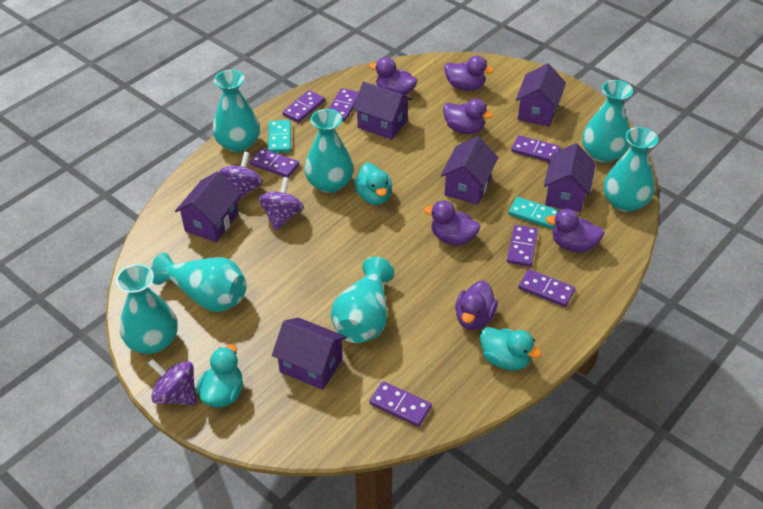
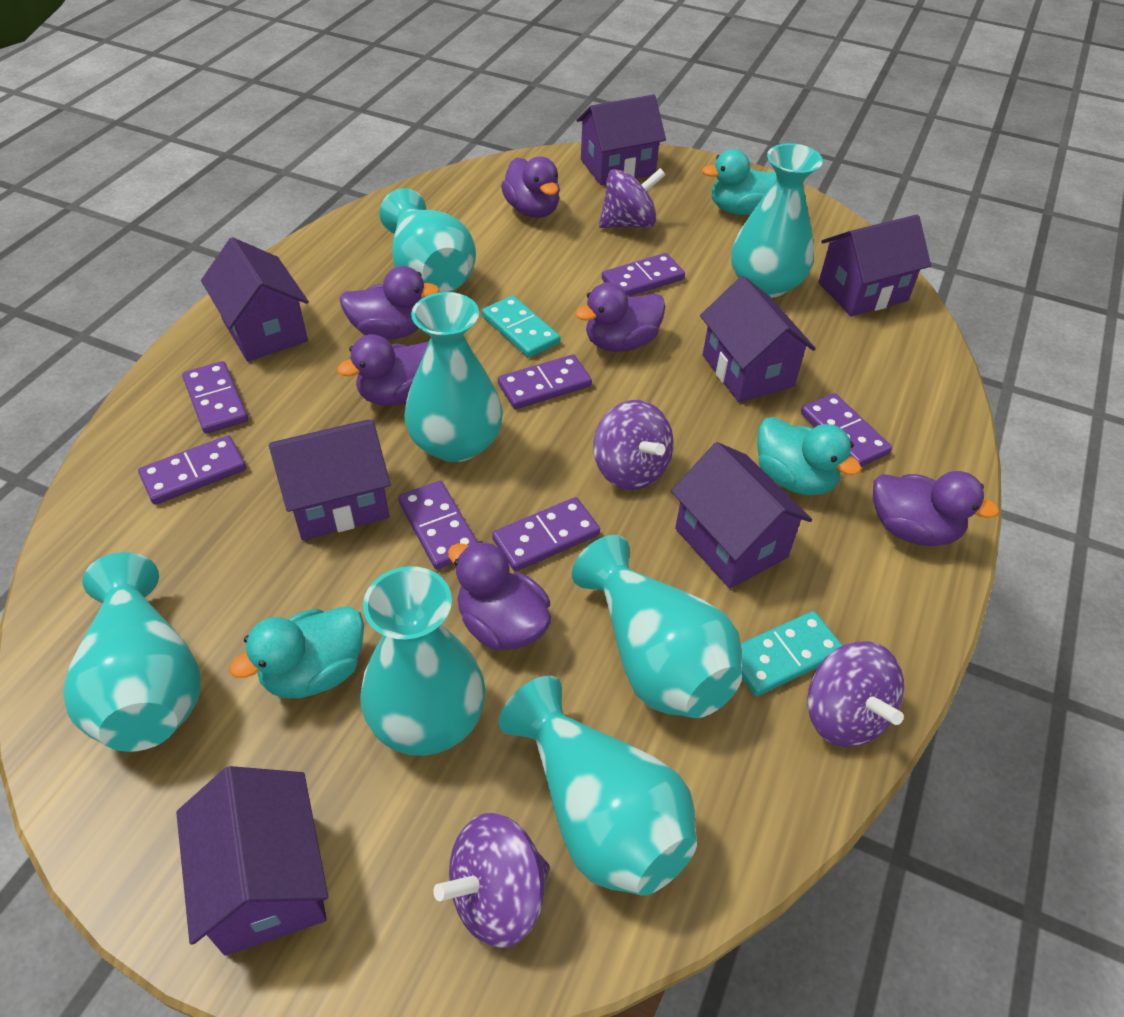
purple house: 6 -> 7
purple spinning top: 3 -> 4

